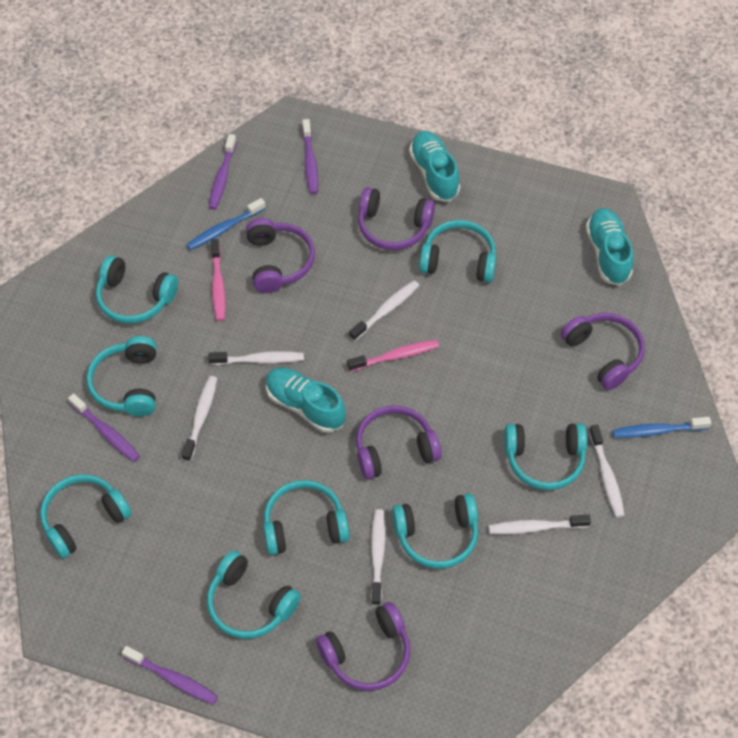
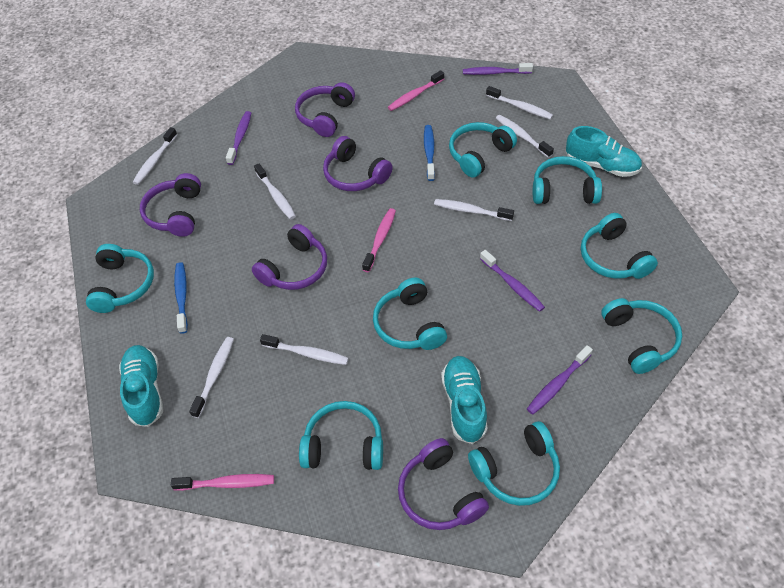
pink toothbrush: 2 -> 3
white toothbrush: 6 -> 7

